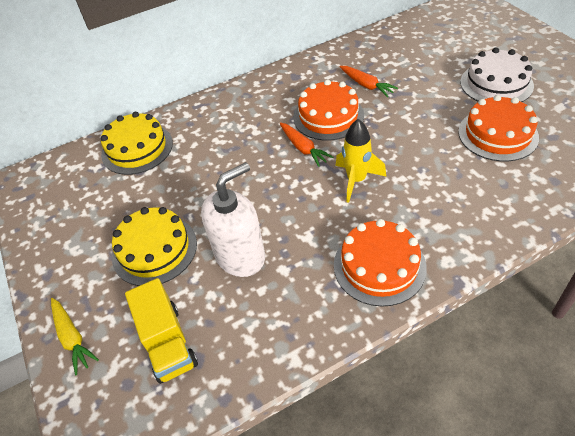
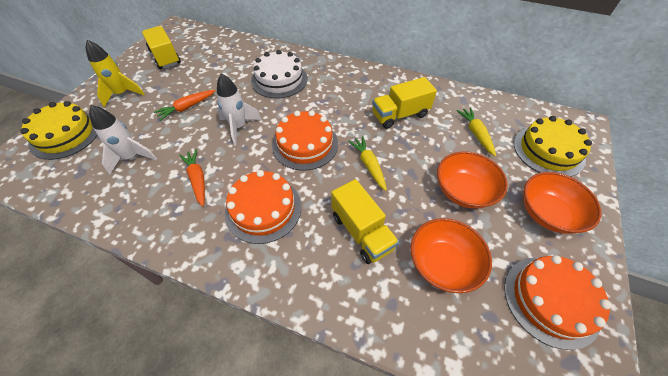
orange bowl: 0 -> 3
white rocket: 0 -> 2
white soap dispenser: 1 -> 0
yellow carrot: 1 -> 2
yellow truck: 1 -> 3

